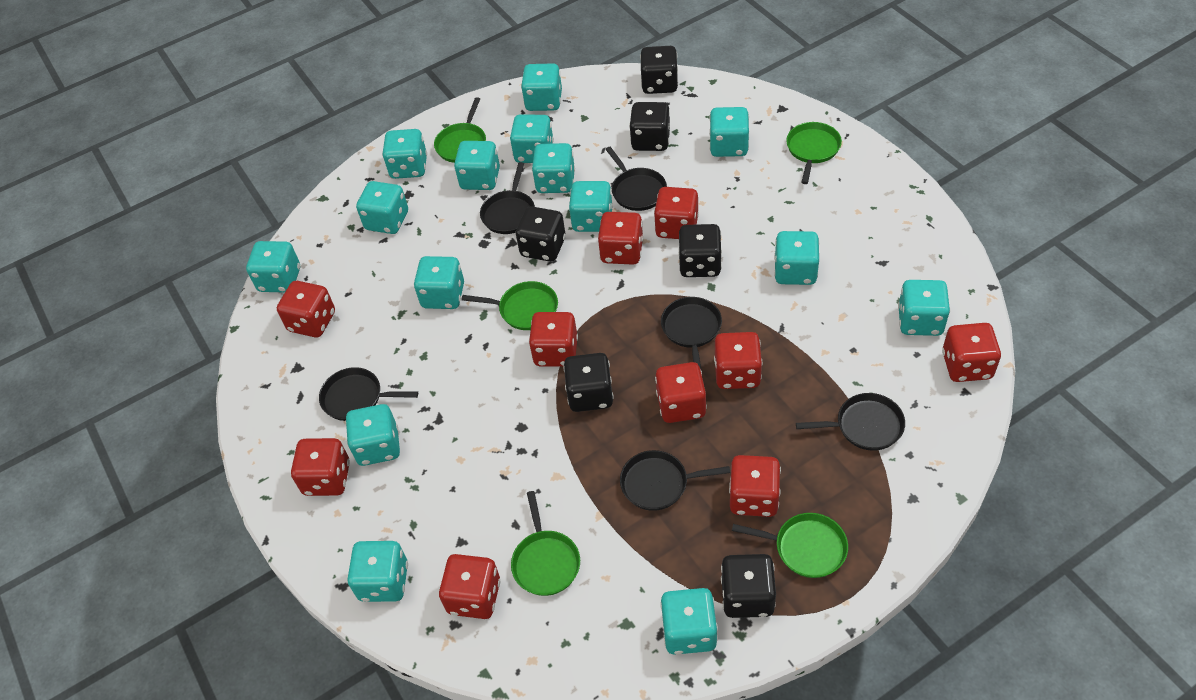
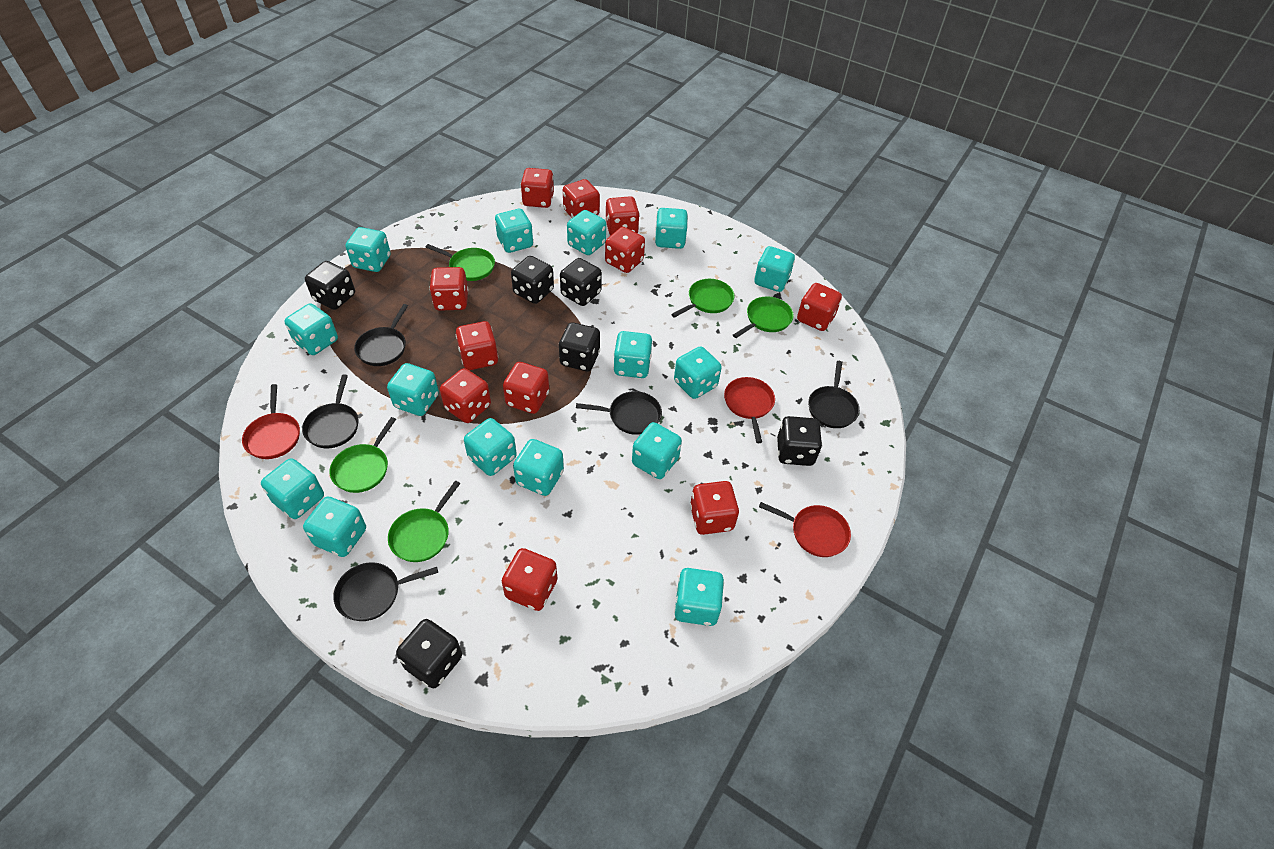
black pan: 6 -> 5
red dice: 10 -> 11
red pan: 0 -> 3

